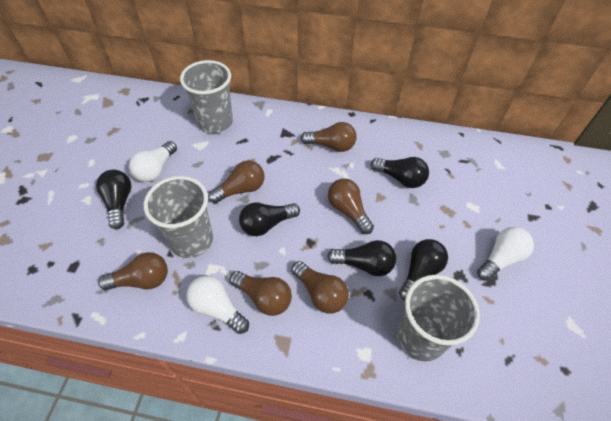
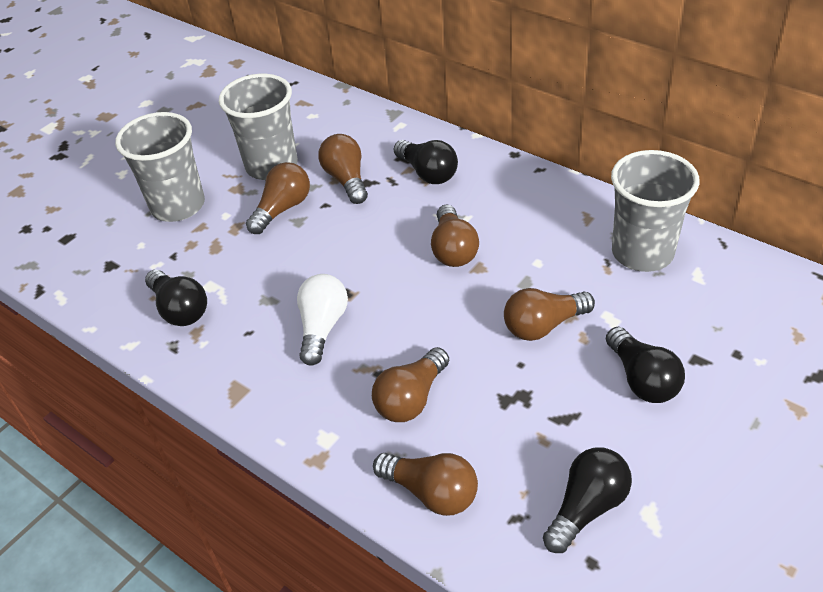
black light bulb: 5 -> 4
white light bulb: 3 -> 1

